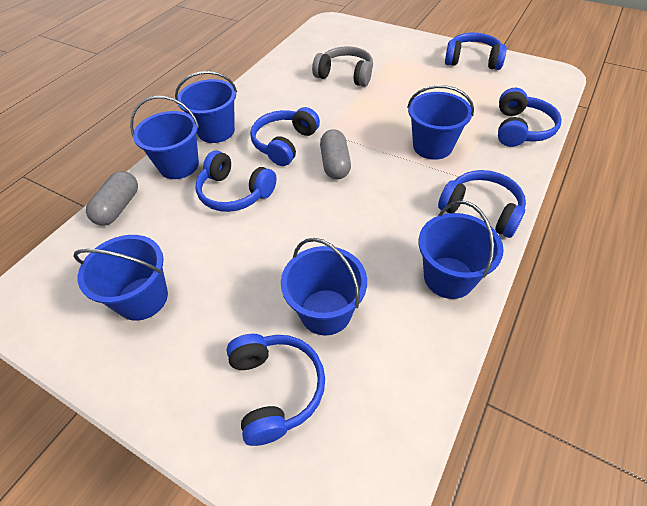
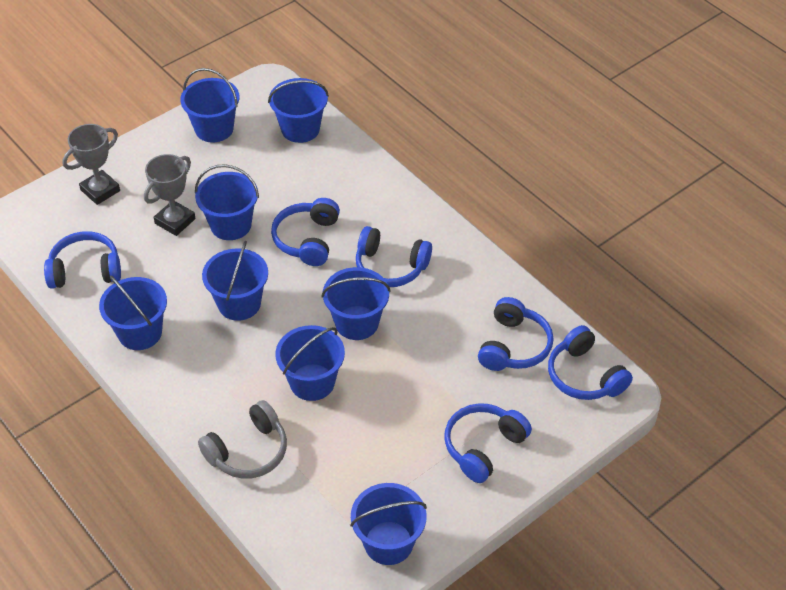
blue bucket: 6 -> 8
grey capsule: 2 -> 0
grey trophy: 0 -> 2

